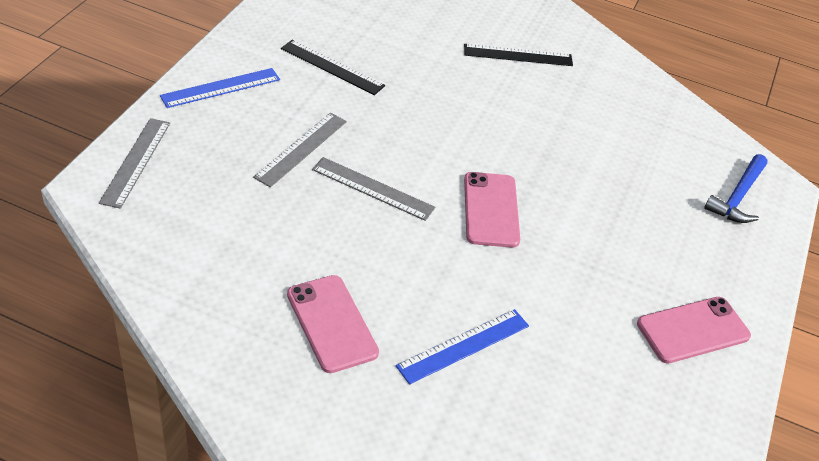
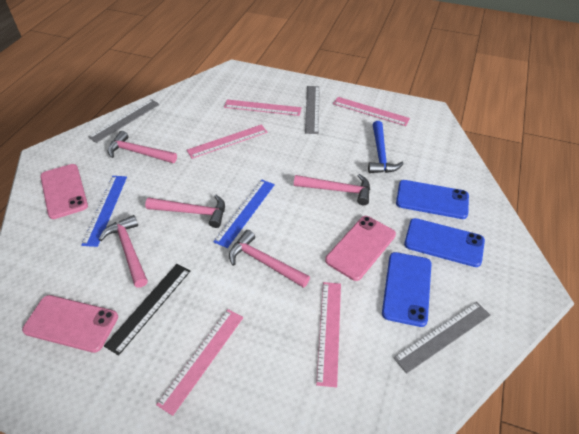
black ruler: 2 -> 1
blue phone: 0 -> 3
pink hammer: 0 -> 5
pink ruler: 0 -> 5

